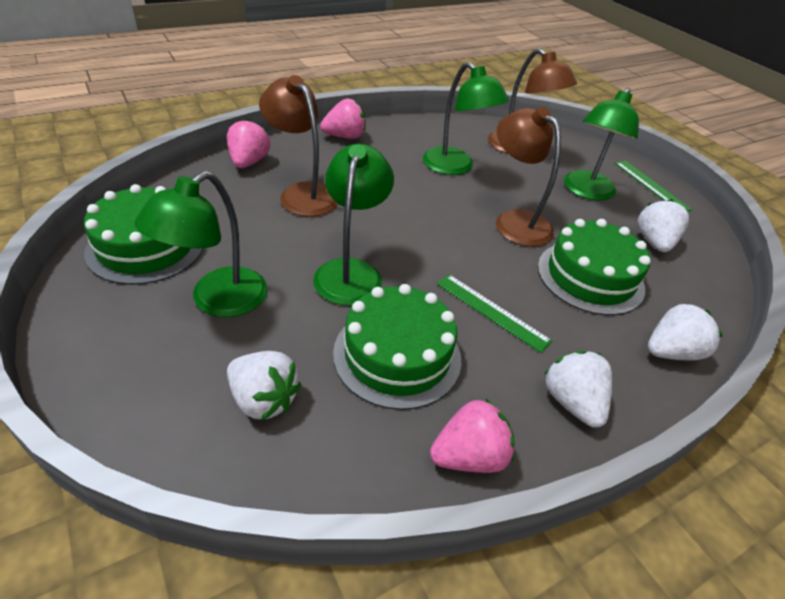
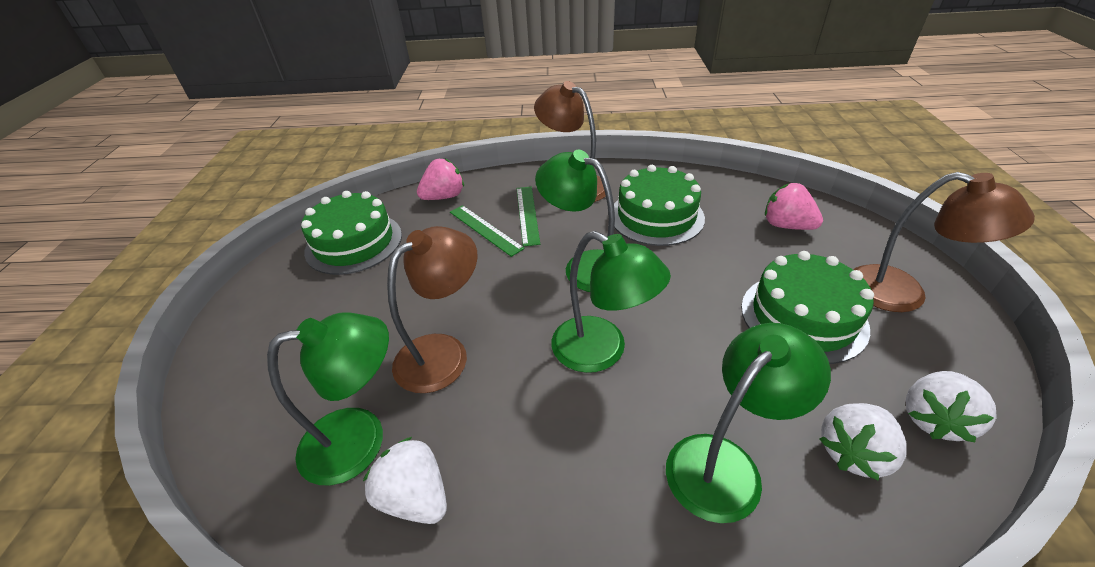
pink strawberry: 3 -> 2
white strawberry: 4 -> 3

